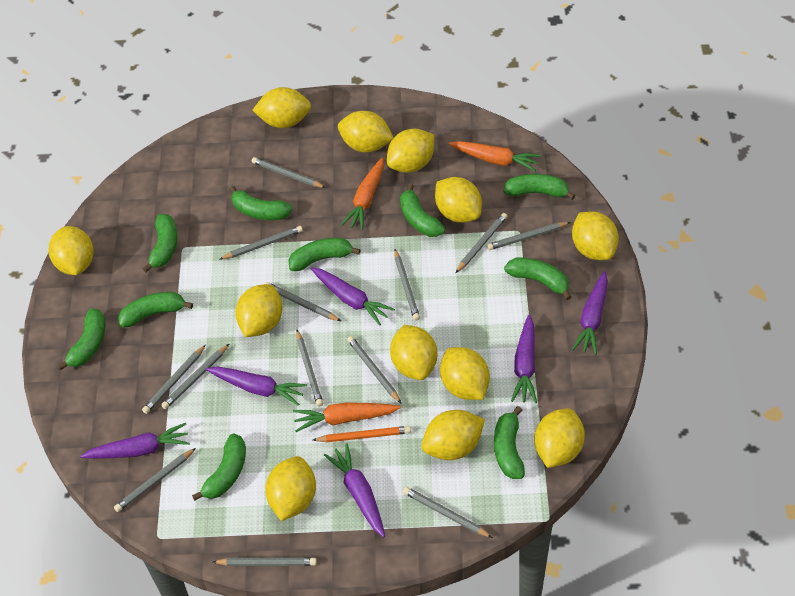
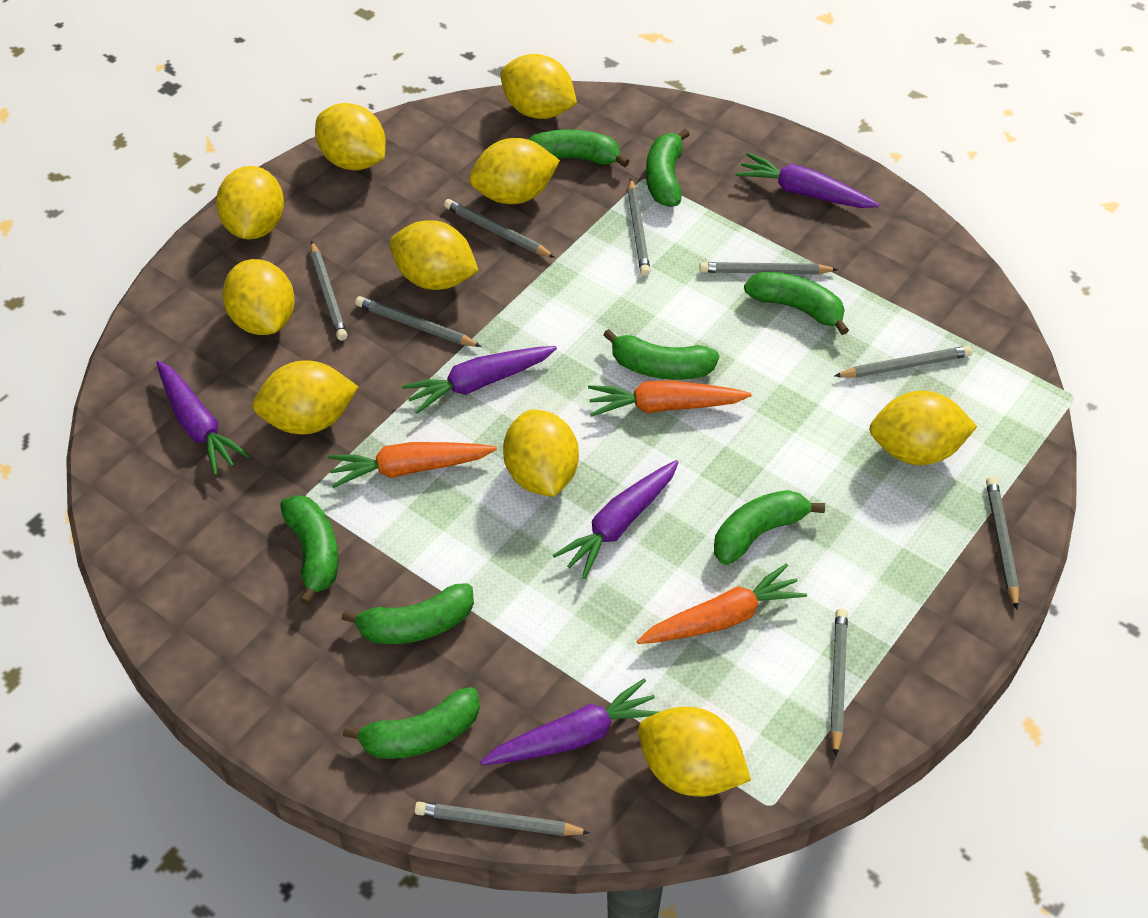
green banana: 10 -> 8
grey pencil: 13 -> 9
orange pencil: 1 -> 0
purple carrot: 6 -> 5
yellow lemon: 12 -> 10

